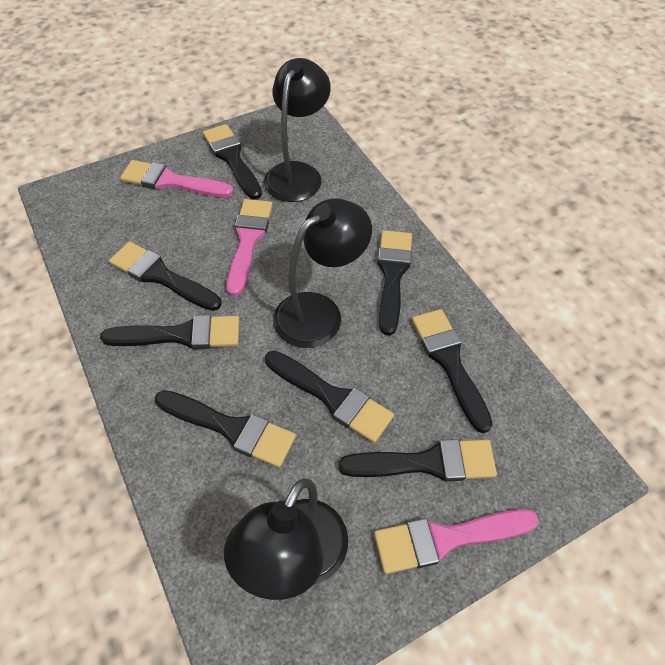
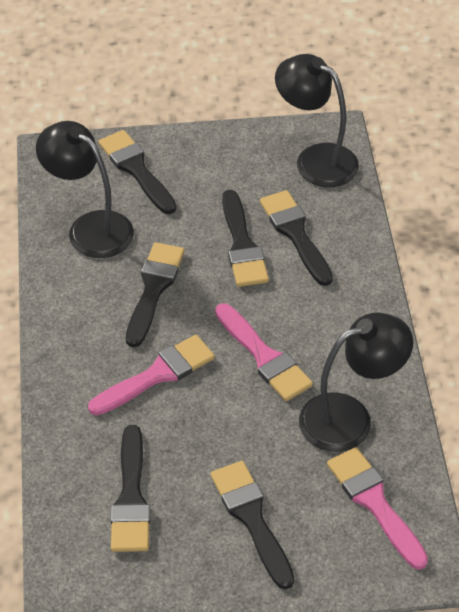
black brush: 8 -> 6

